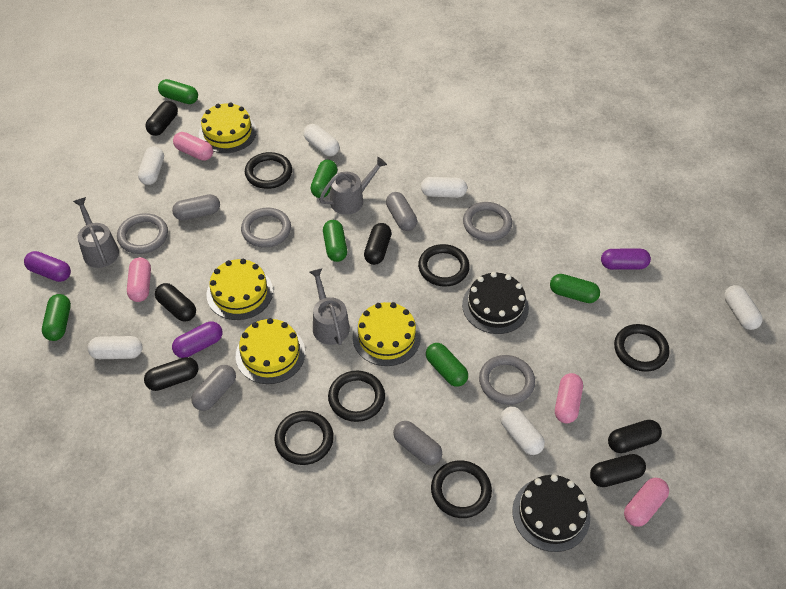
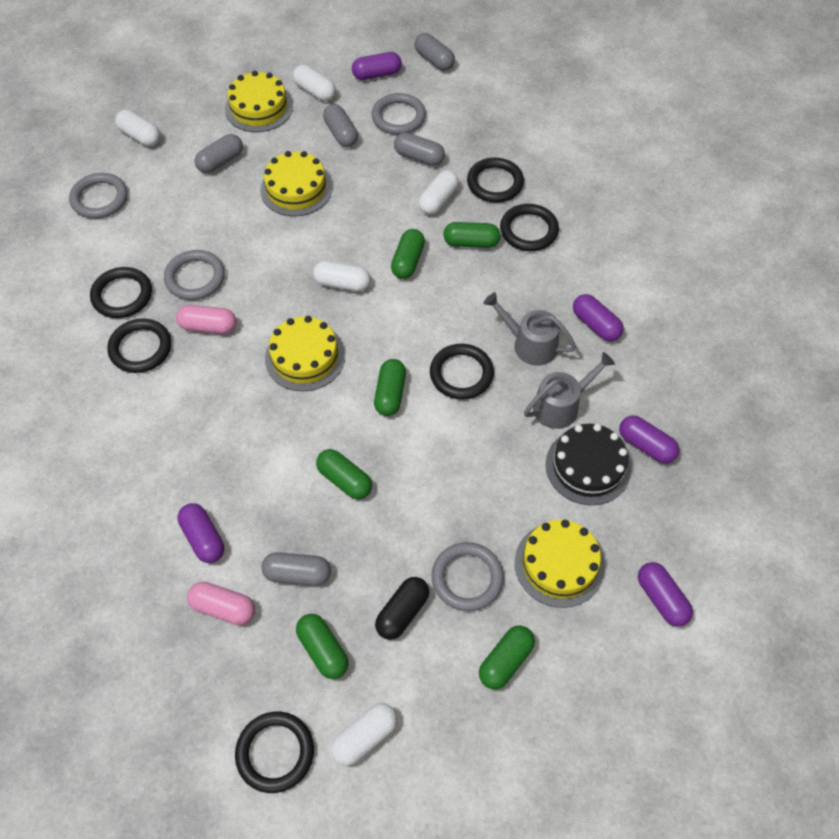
black cake: 2 -> 1
black capsule: 6 -> 1
grey capsule: 4 -> 5
grey watering can: 3 -> 2
pink capsule: 4 -> 2
purple capsule: 3 -> 5
white capsule: 6 -> 5

